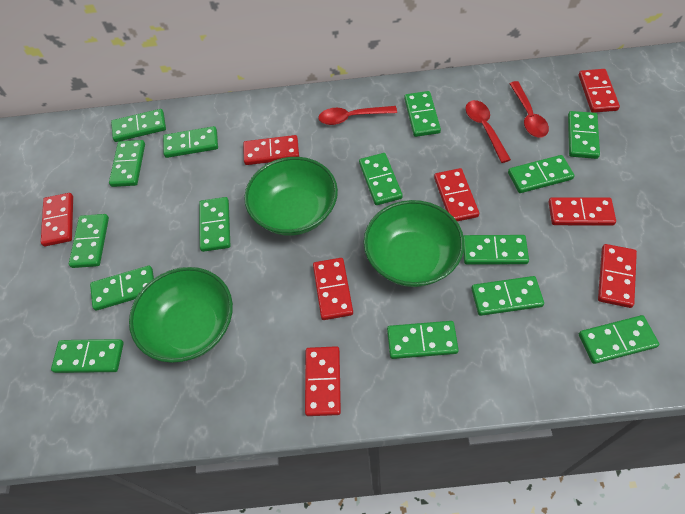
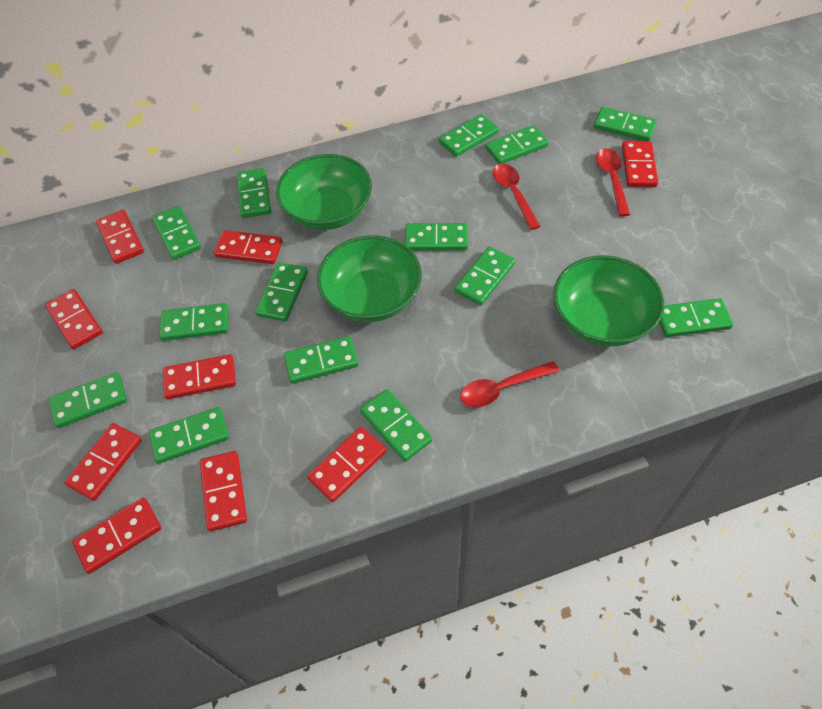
green domino: 15 -> 14
red domino: 8 -> 9

